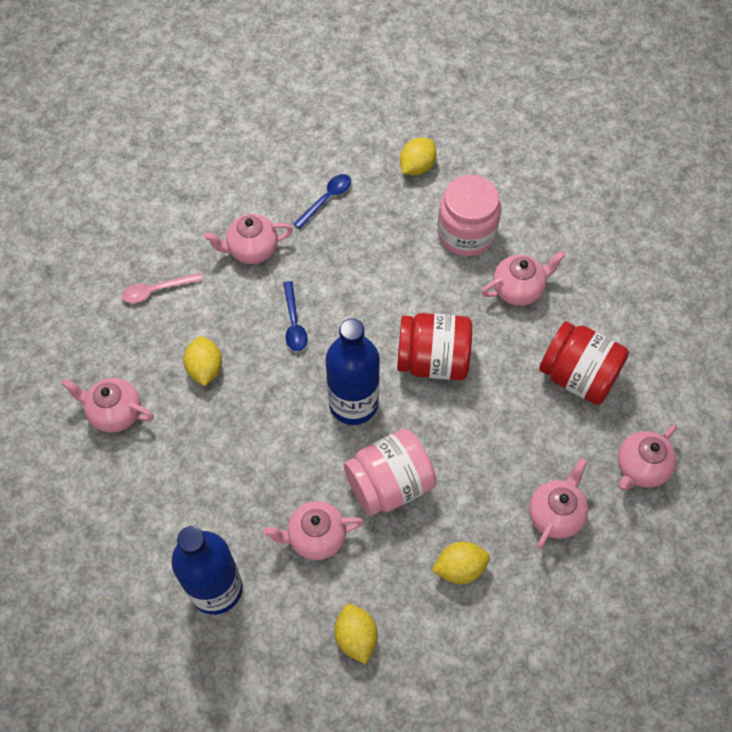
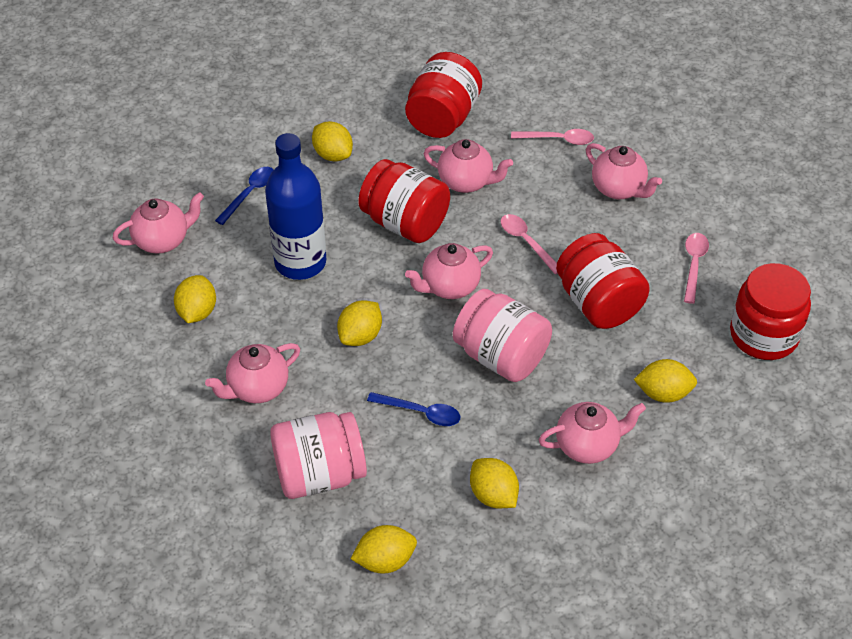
blue bottle: 2 -> 1
pink spoon: 1 -> 3
red jar: 2 -> 4
yellow lemon: 4 -> 6

